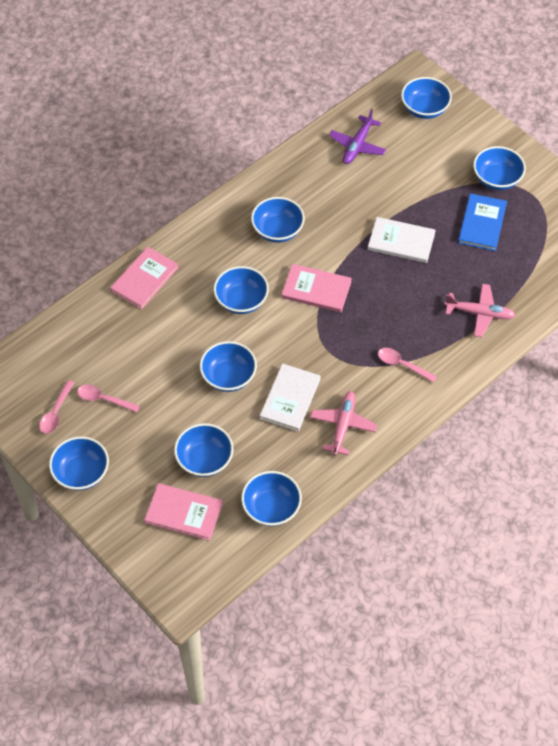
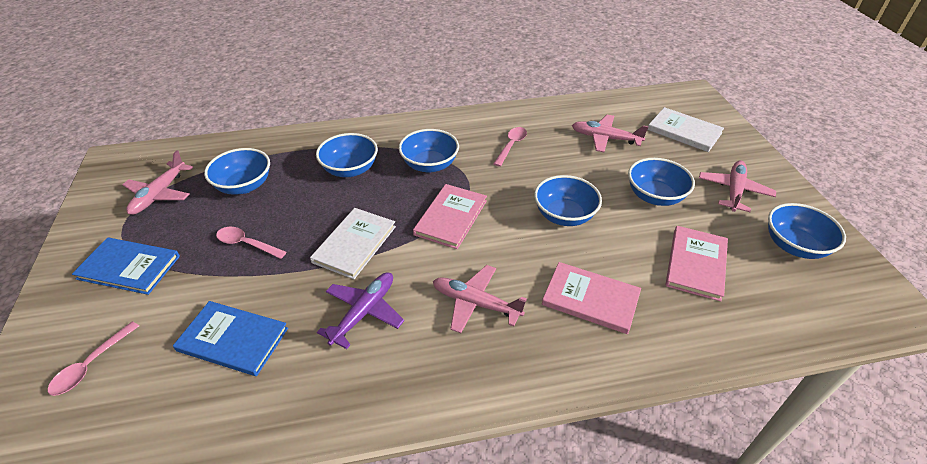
blue book: 1 -> 2
blue bowl: 8 -> 6
pink plane: 2 -> 4

